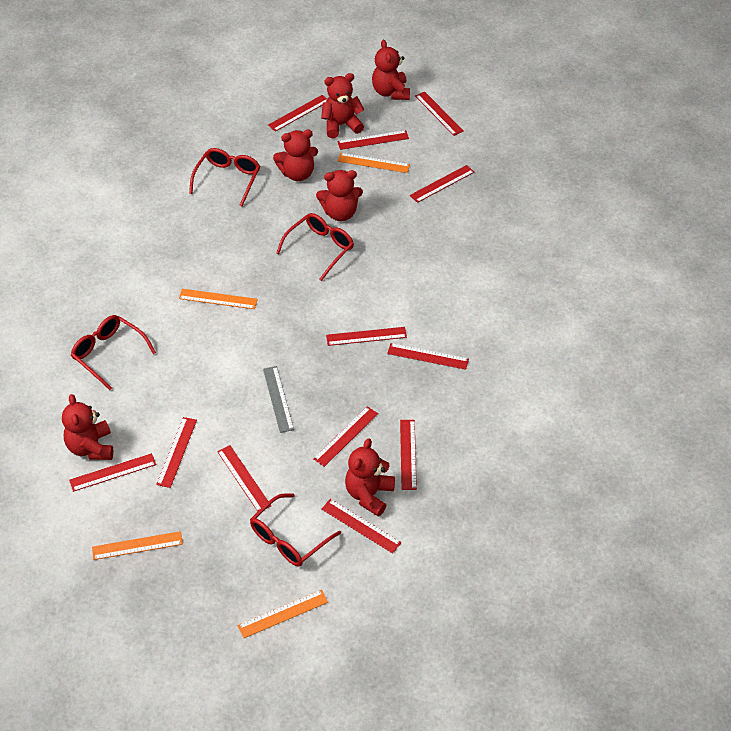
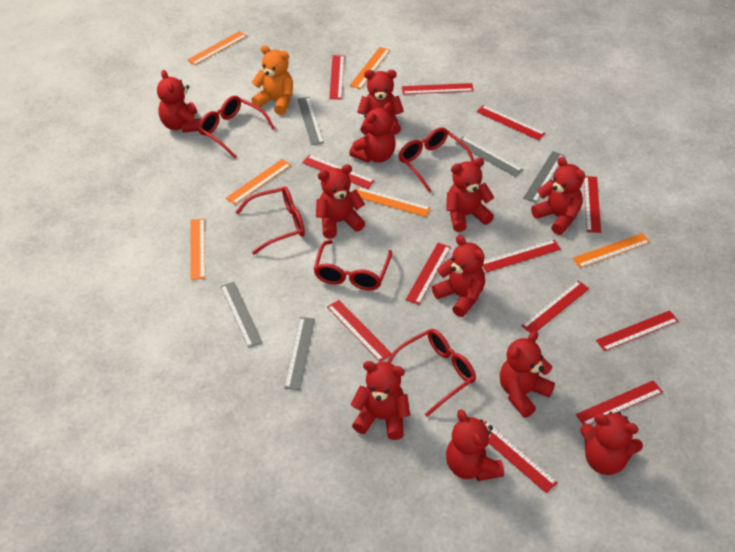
grey ruler: 1 -> 5
orange ruler: 4 -> 6
orange teddy bear: 0 -> 1
red glasses: 4 -> 5
red teddy bear: 6 -> 11

